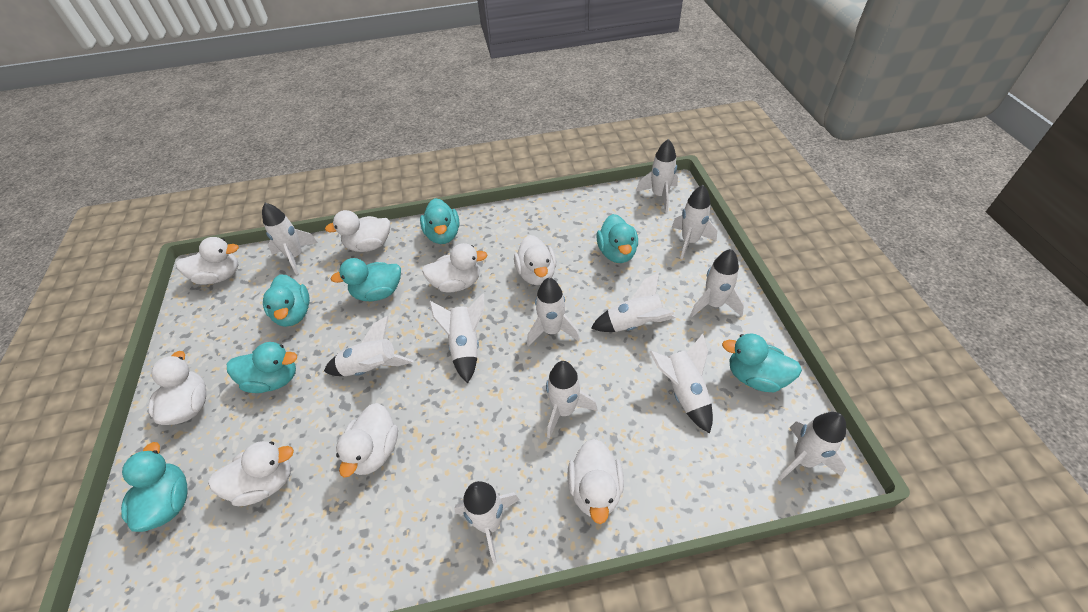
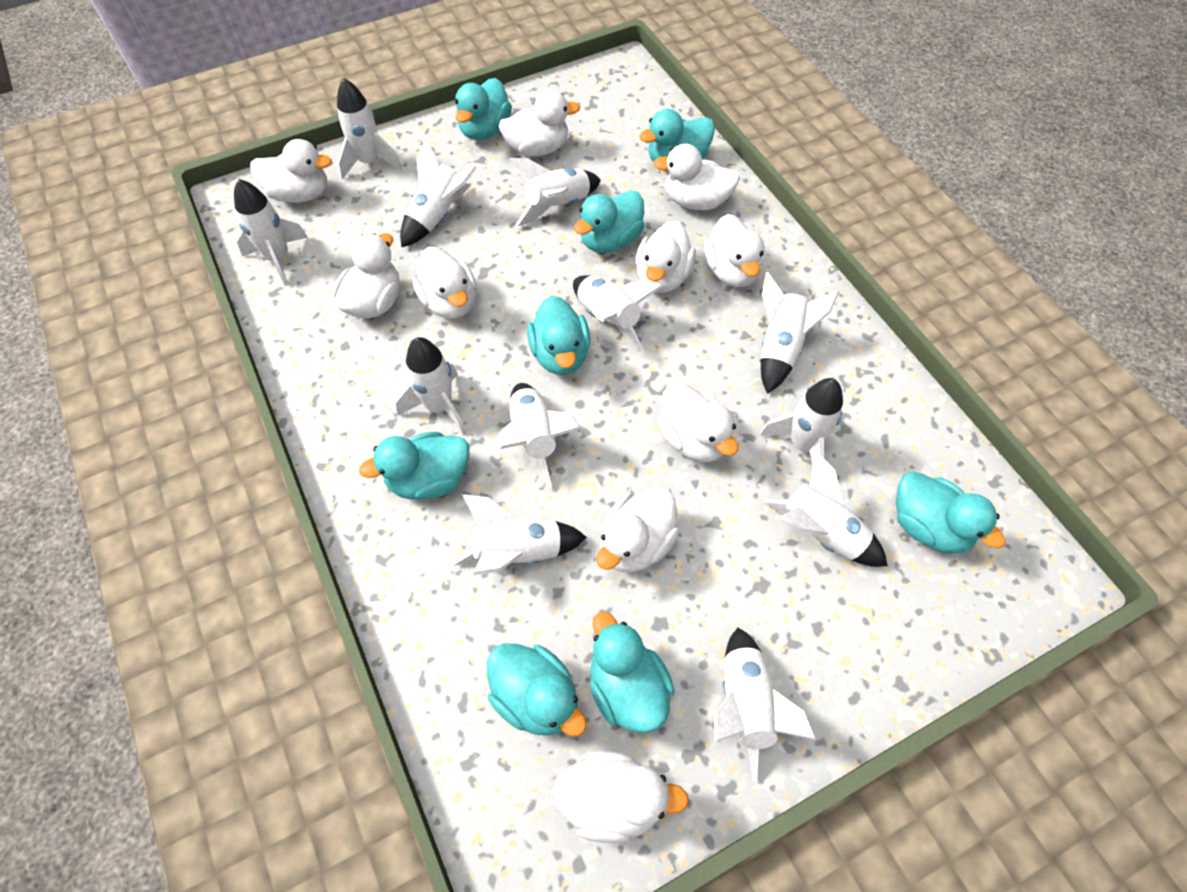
turquoise duck: 7 -> 8
white duck: 8 -> 10

